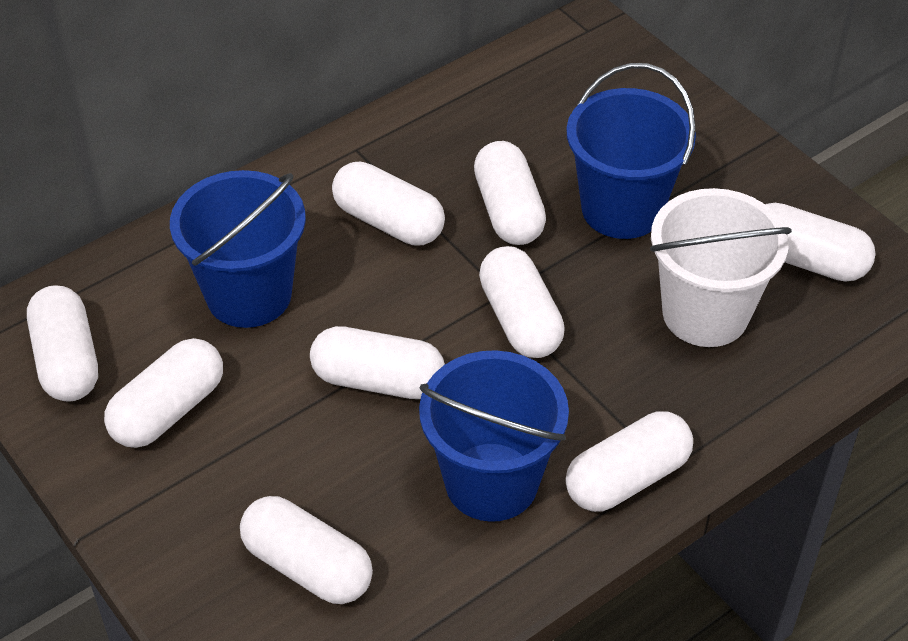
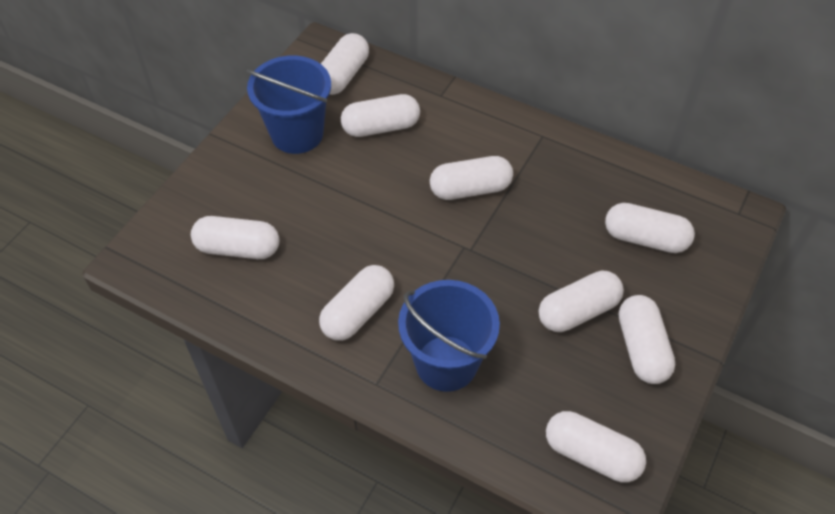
blue bucket: 3 -> 2
white bucket: 1 -> 0

